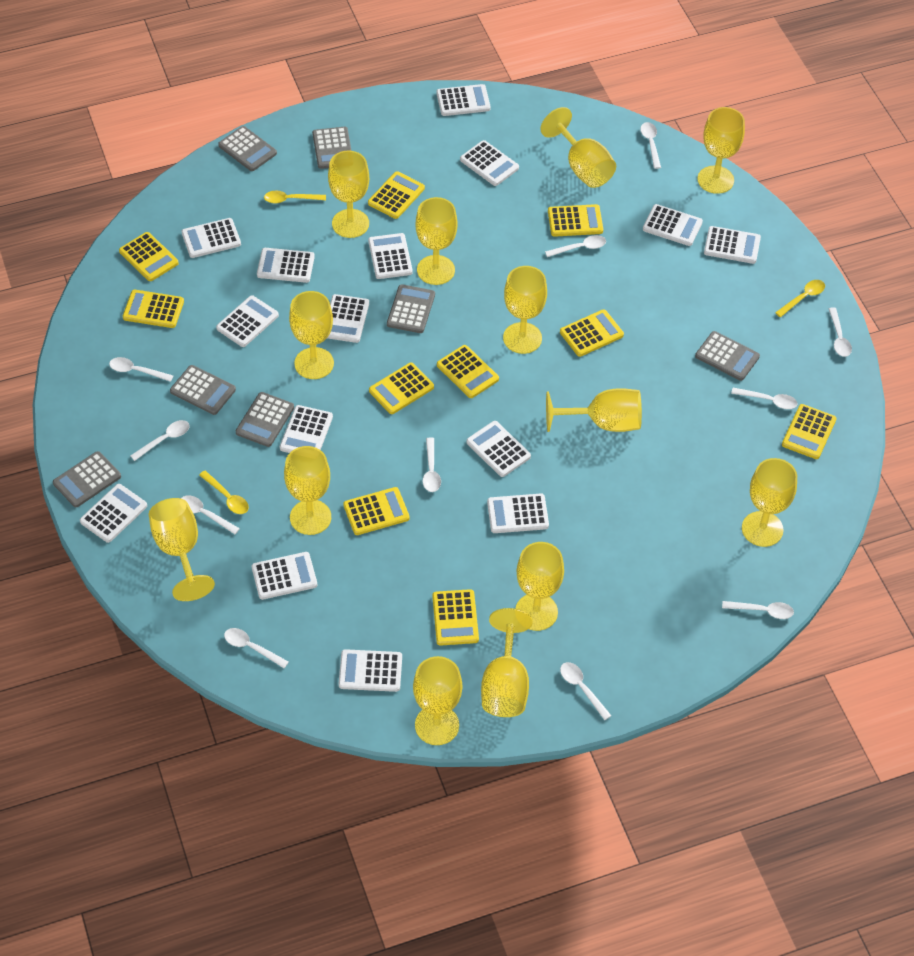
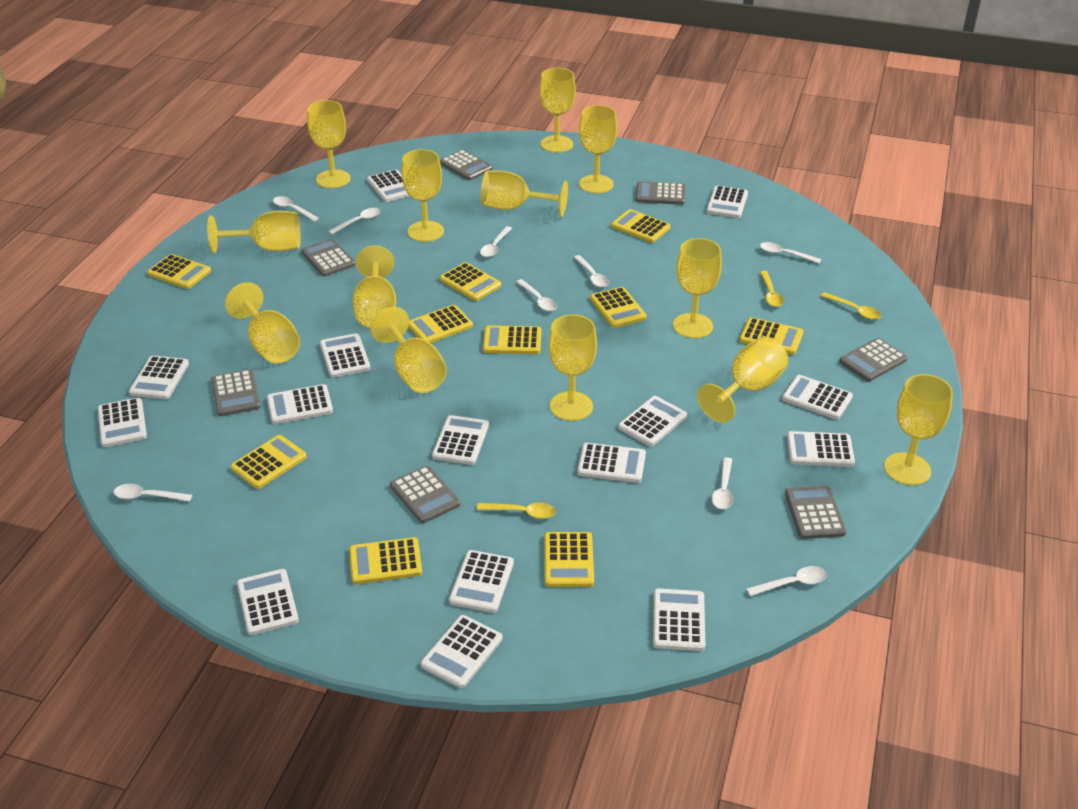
white spoon: 11 -> 9

